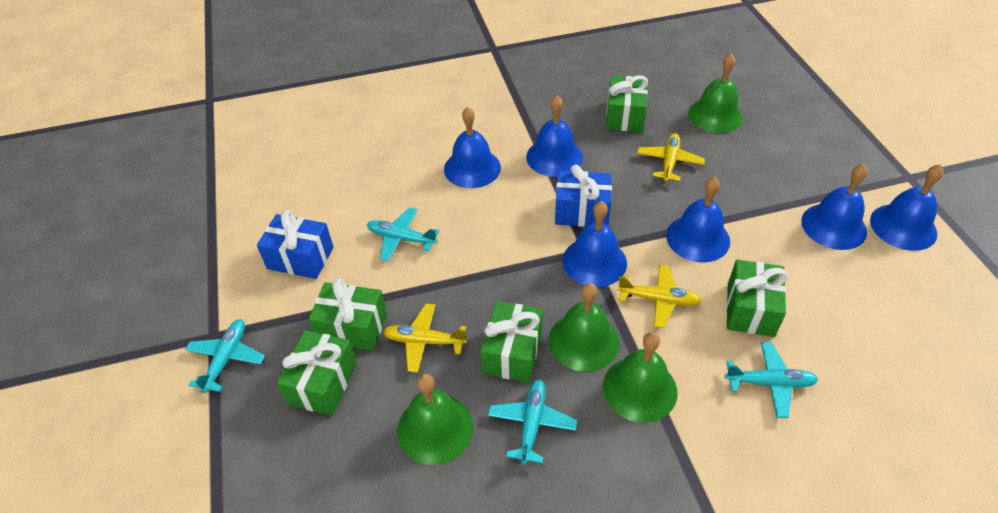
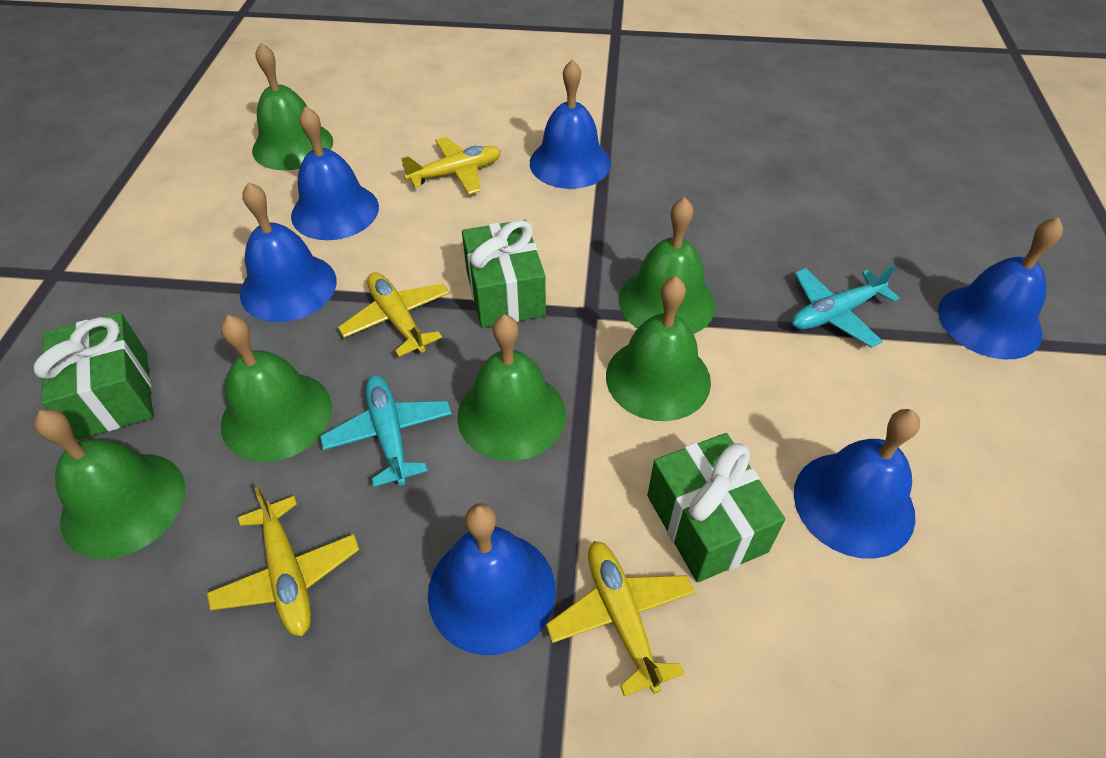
blue gift: 2 -> 0
green bell: 4 -> 6
green gift: 5 -> 3
turquoise plane: 4 -> 2
yellow plane: 3 -> 4

